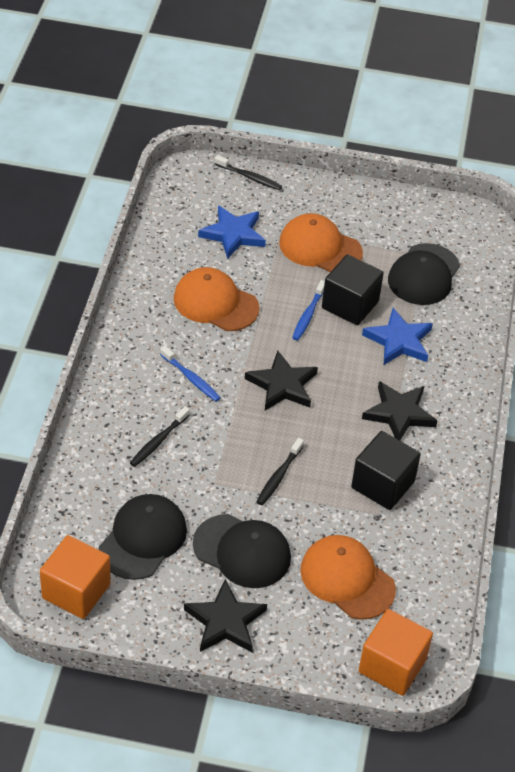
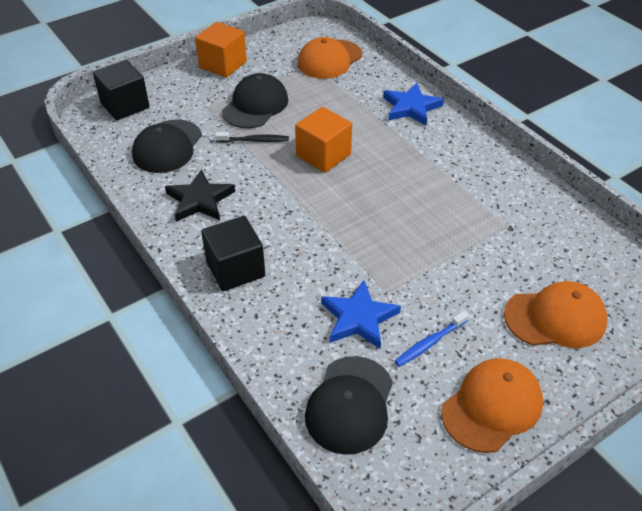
black star: 3 -> 1
black toothbrush: 3 -> 1
blue toothbrush: 2 -> 1

